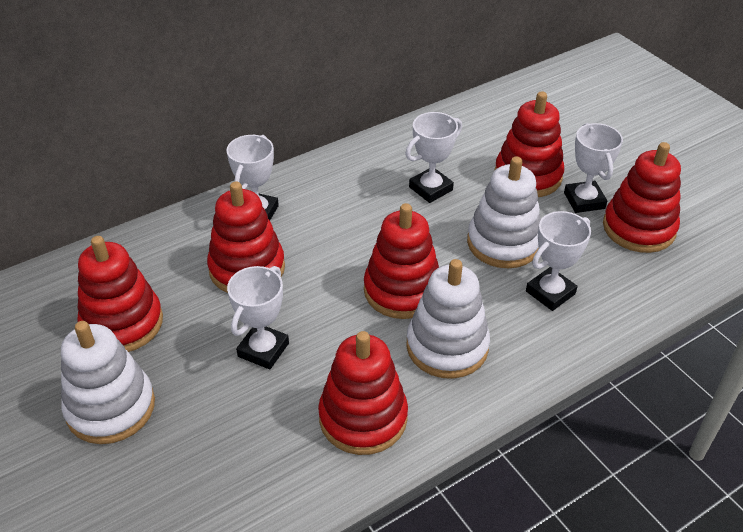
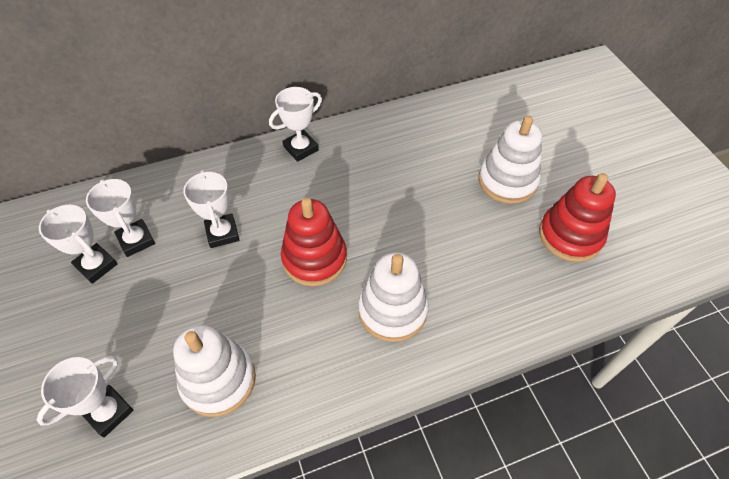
red stacking toy: 6 -> 2

